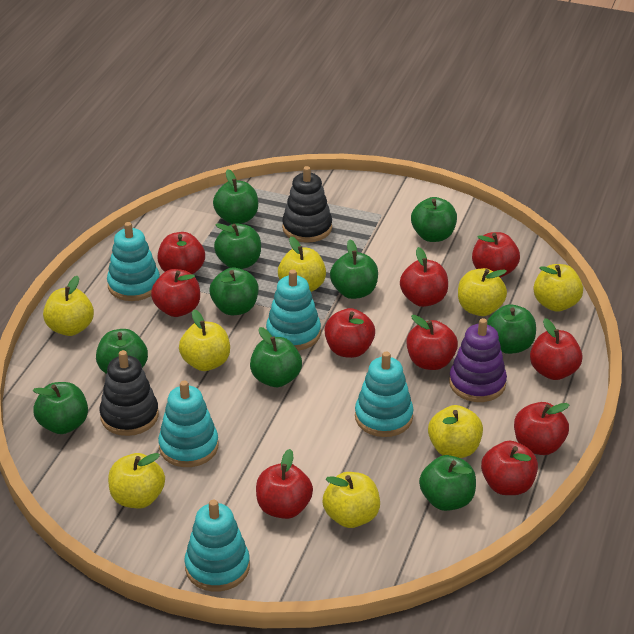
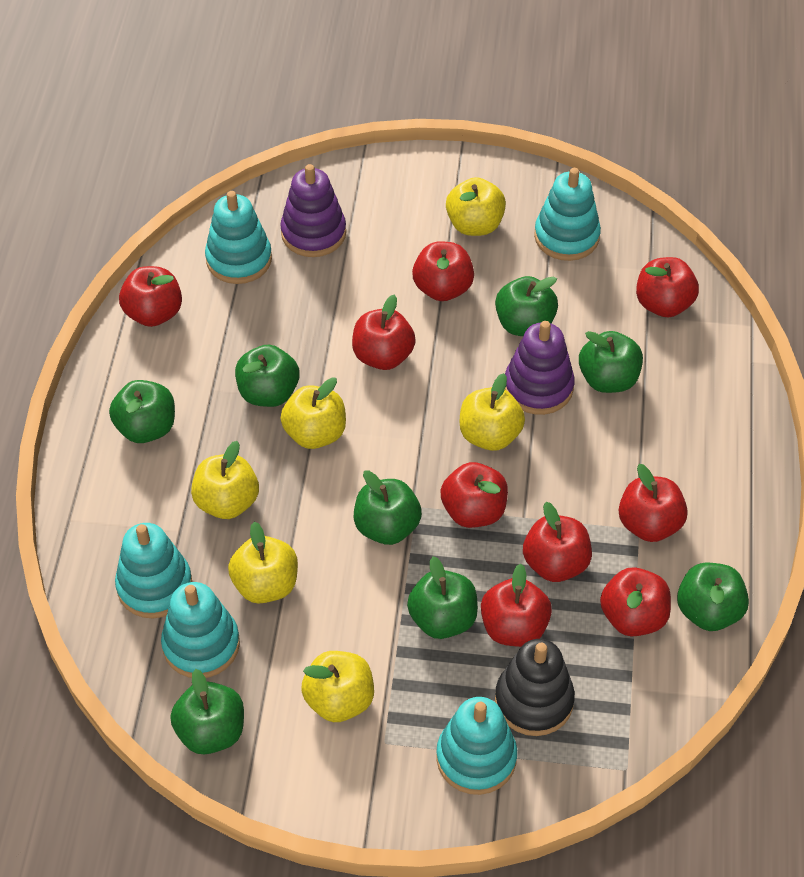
black stacking toy: 2 -> 1
green apple: 10 -> 8
purple stacking toy: 1 -> 2
red apple: 10 -> 9
yellow apple: 8 -> 6

